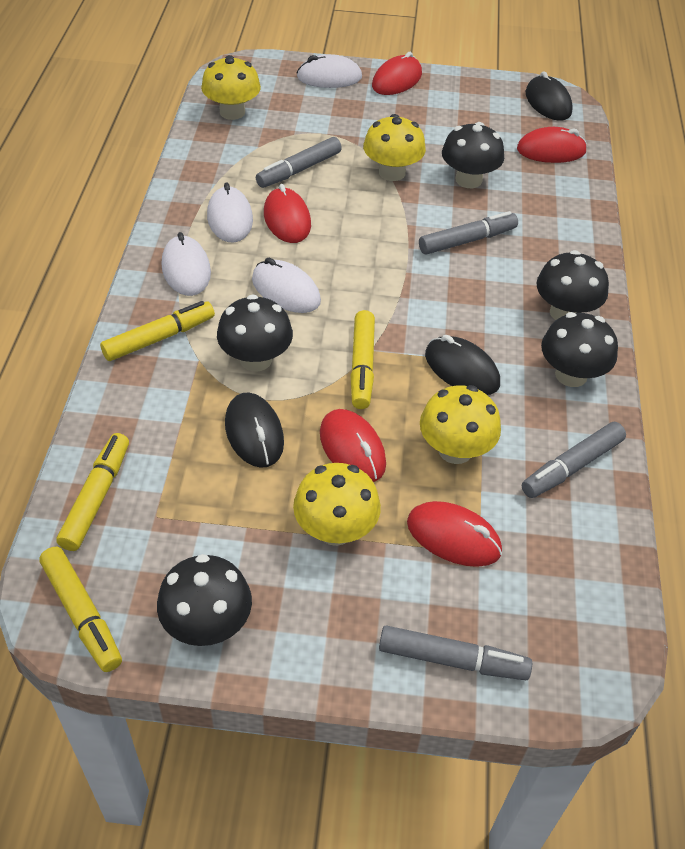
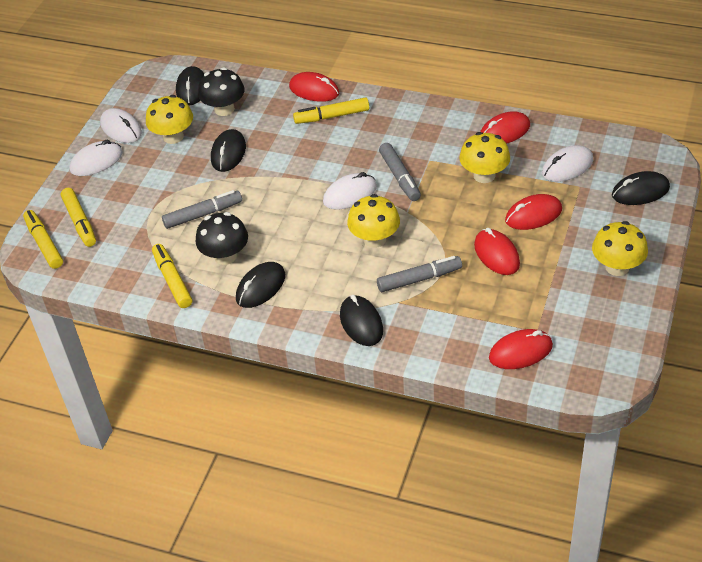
black mouse: 3 -> 5
black mushroom: 5 -> 2
grey marker: 4 -> 3

